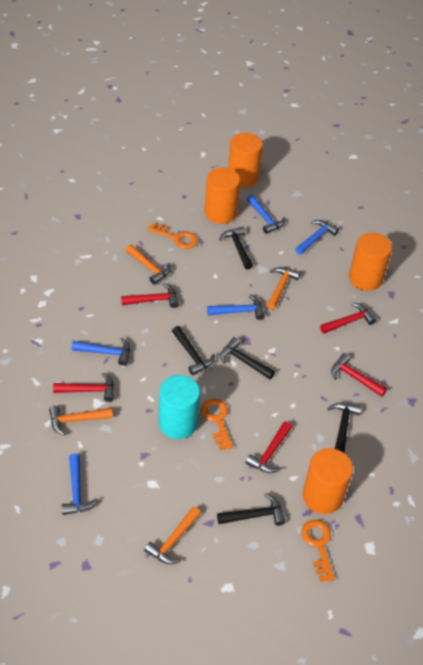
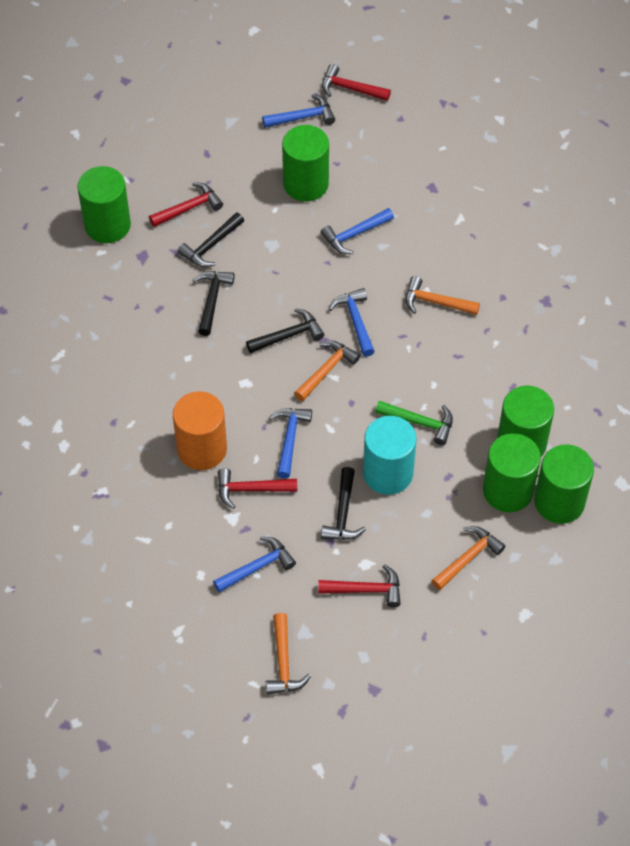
black hammer: 5 -> 4
green cylinder: 0 -> 5
green hammer: 0 -> 1
orange cylinder: 4 -> 1
orange key: 3 -> 0
red hammer: 5 -> 4

